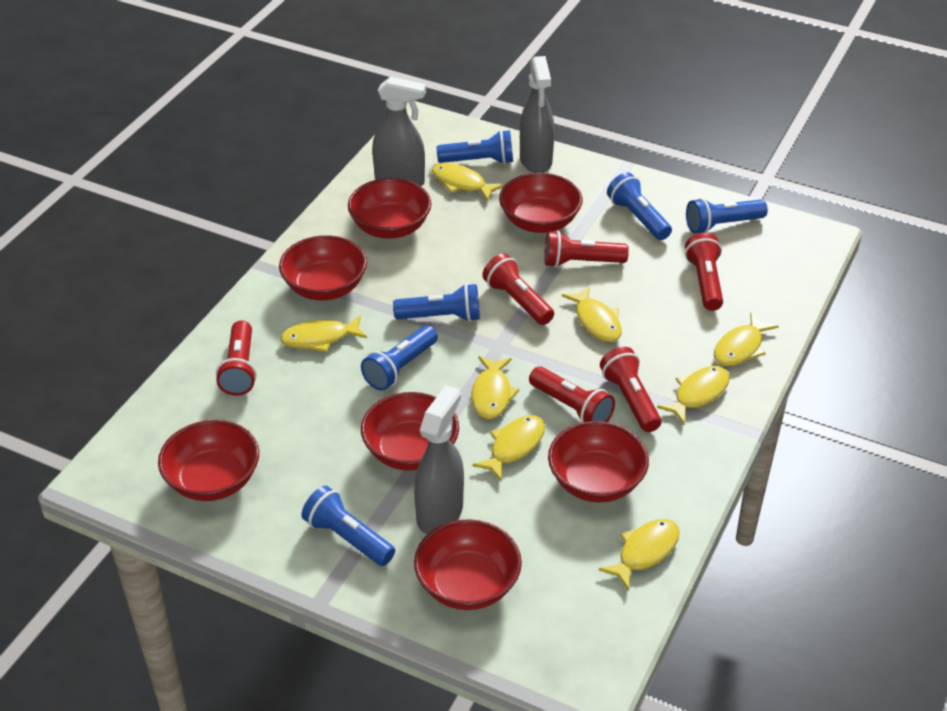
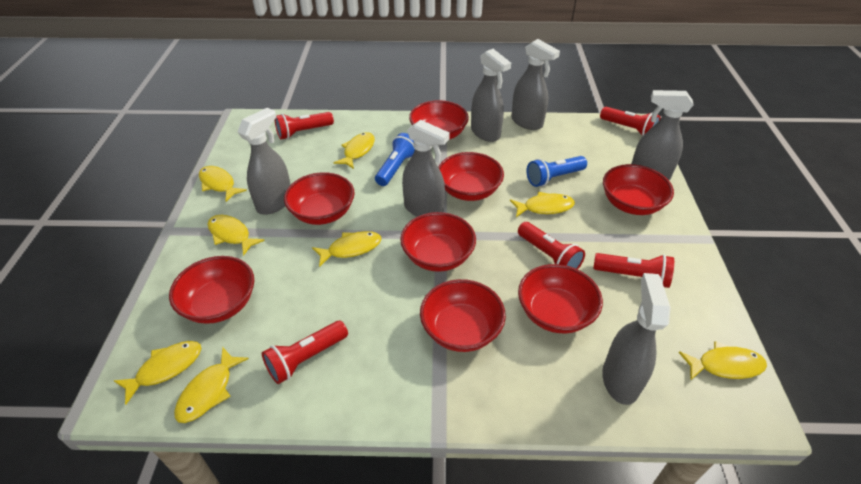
blue flashlight: 6 -> 2
grey spray bottle: 3 -> 6
red bowl: 7 -> 8
red flashlight: 6 -> 5

